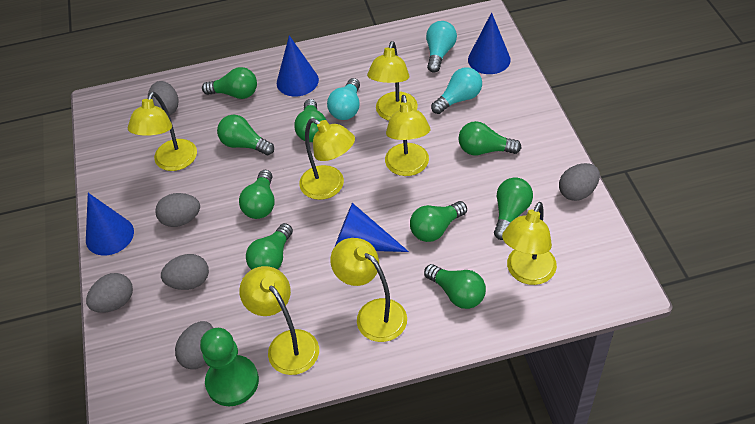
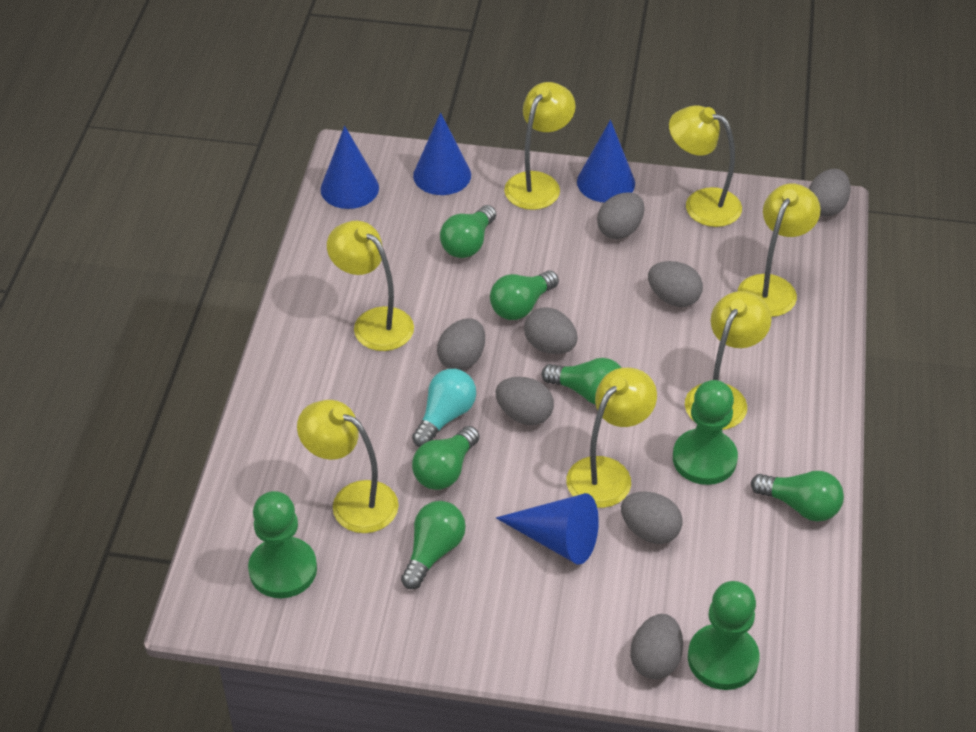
green light bulb: 9 -> 6
green pawn: 1 -> 3
grey egg: 6 -> 8
turquoise light bulb: 3 -> 1

